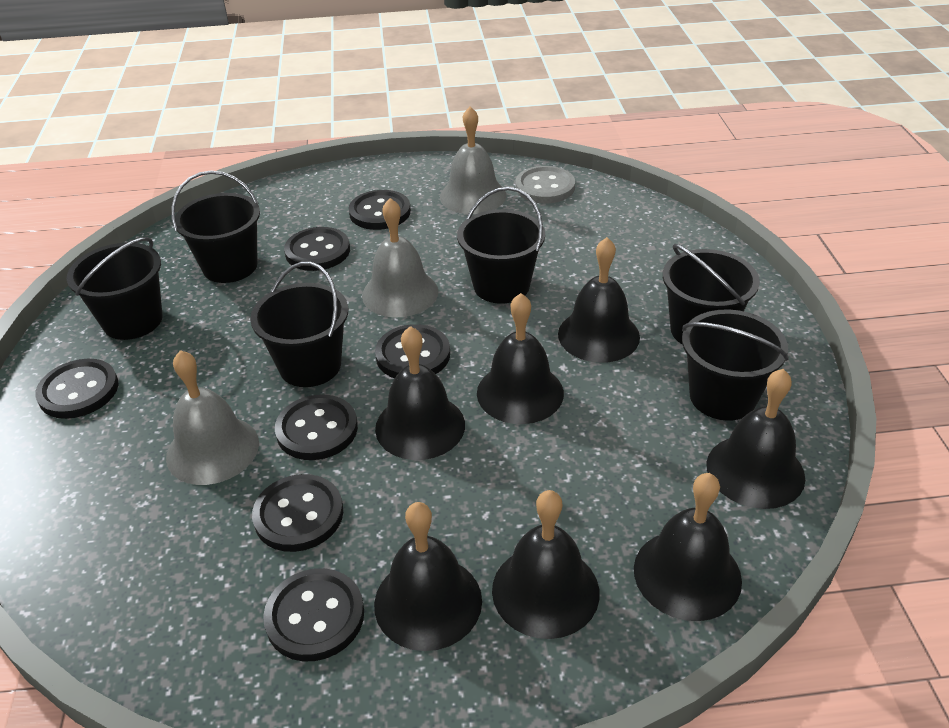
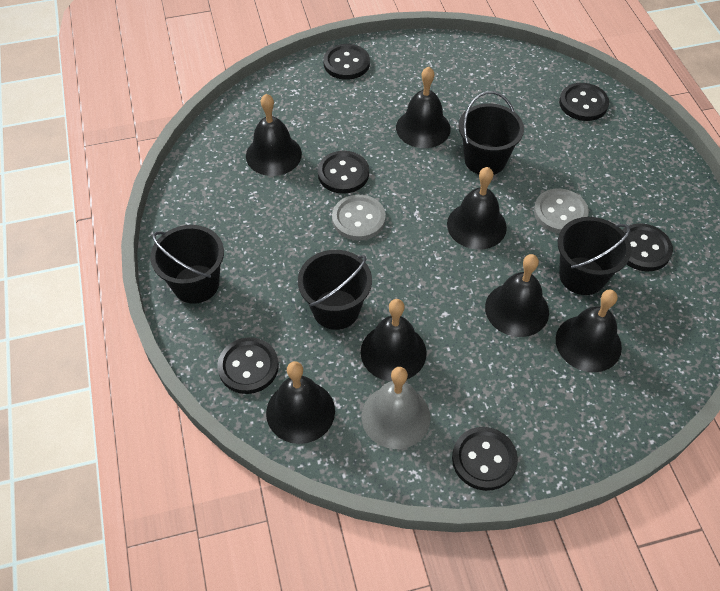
black bucket: 6 -> 4
black button: 7 -> 6
grey bell: 3 -> 1
grey button: 1 -> 2

